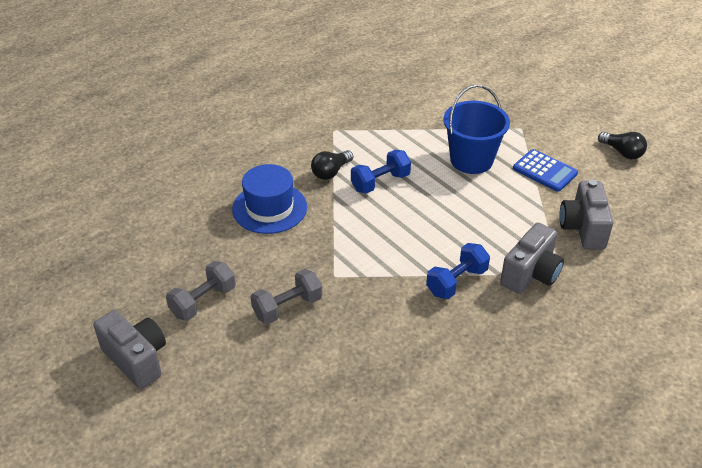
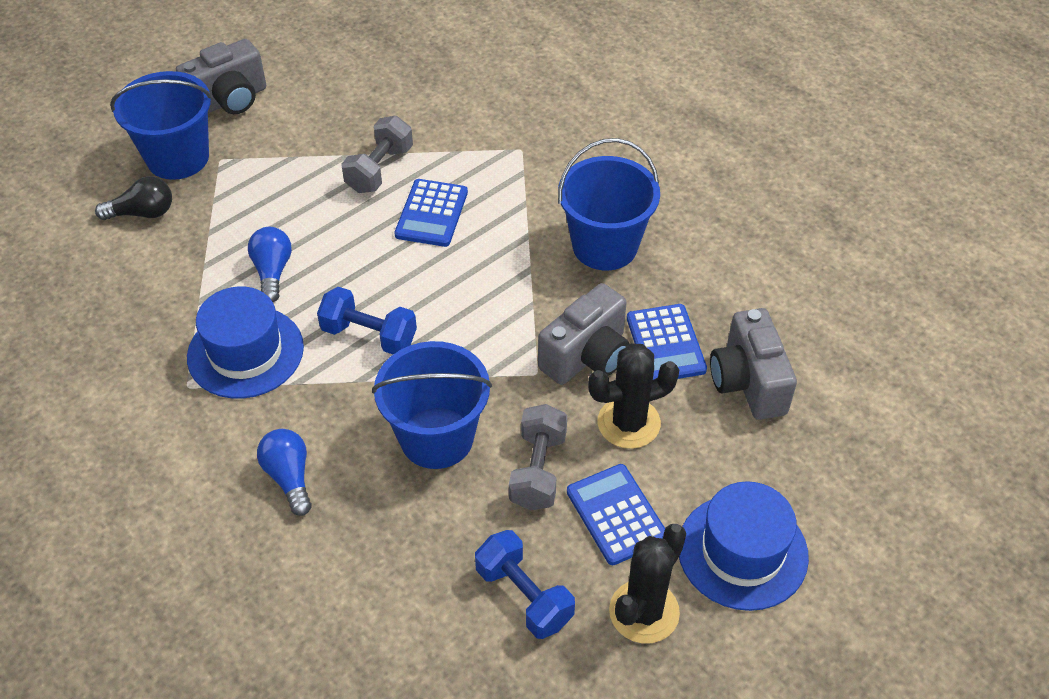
black cactus: 0 -> 2
black light bulb: 2 -> 1
blue bucket: 1 -> 3
blue calculator: 1 -> 3
blue hat: 1 -> 2
blue light bulb: 0 -> 2

